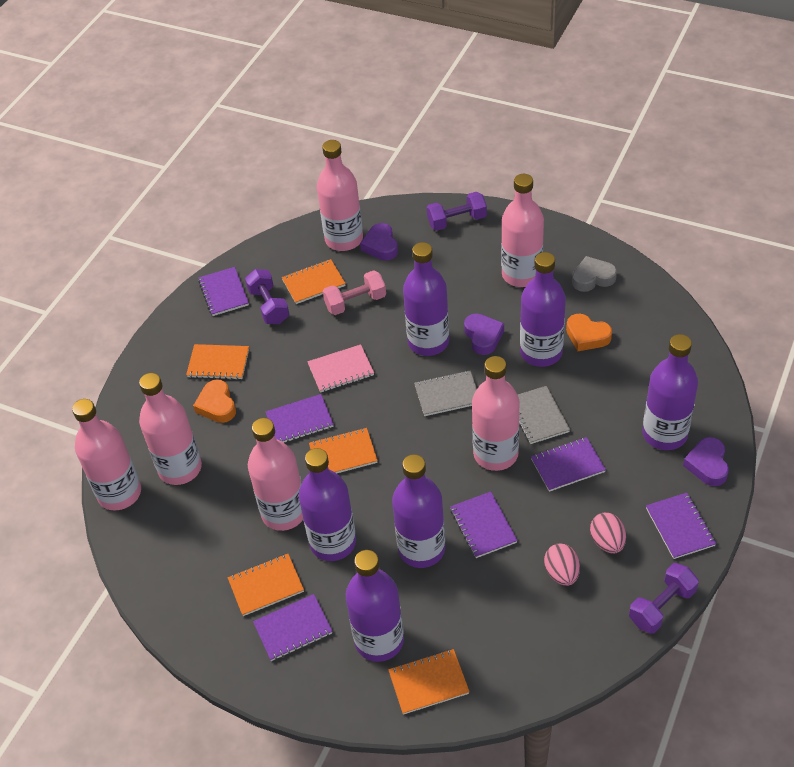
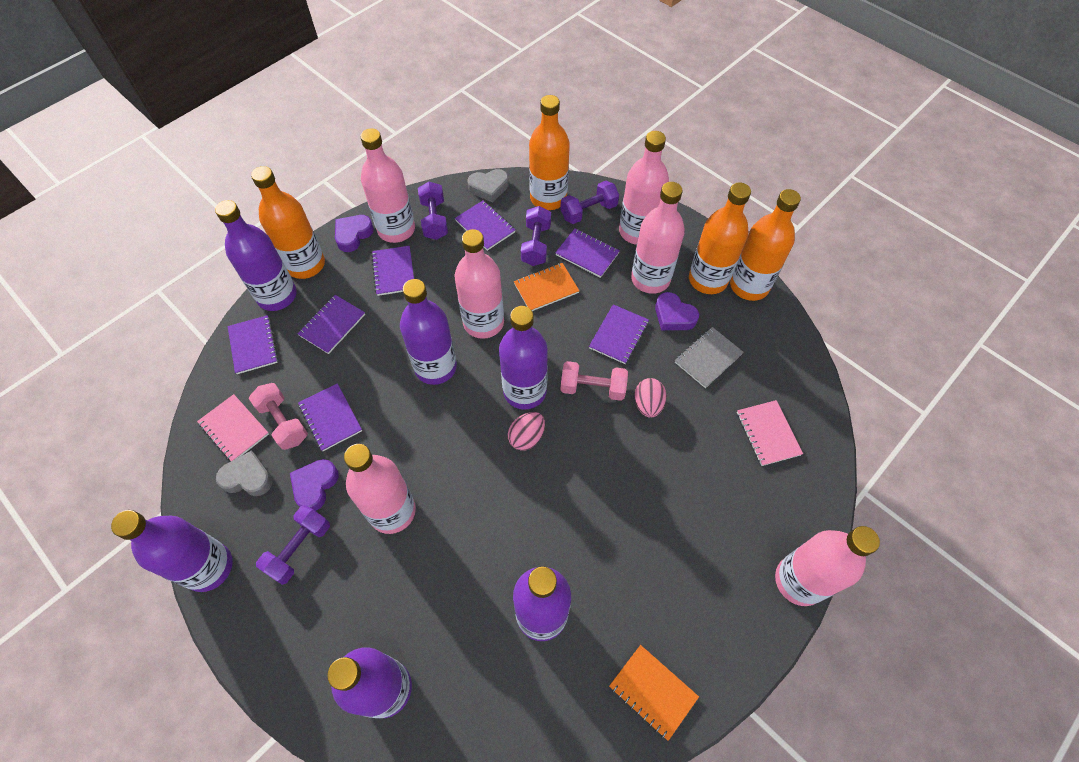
grey heart: 1 -> 2
grey notebook: 2 -> 1
orange bottle: 0 -> 4
orange heart: 2 -> 0
orange notebook: 5 -> 2
pink dumbbell: 1 -> 2
pink notebook: 1 -> 2
purple dumbbell: 3 -> 4
purple notebook: 6 -> 7

